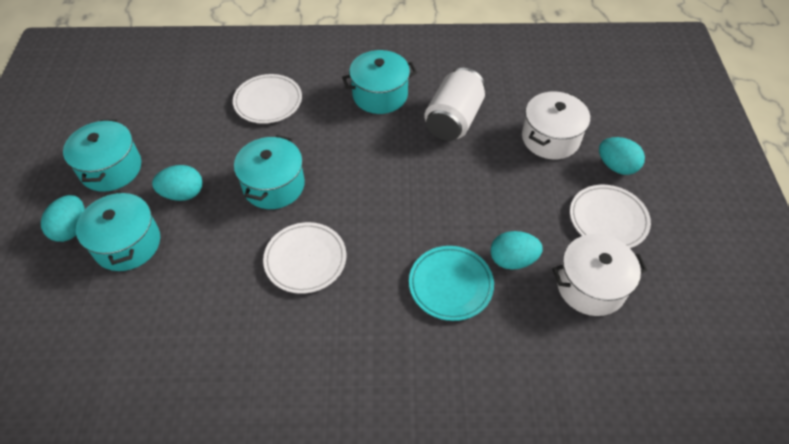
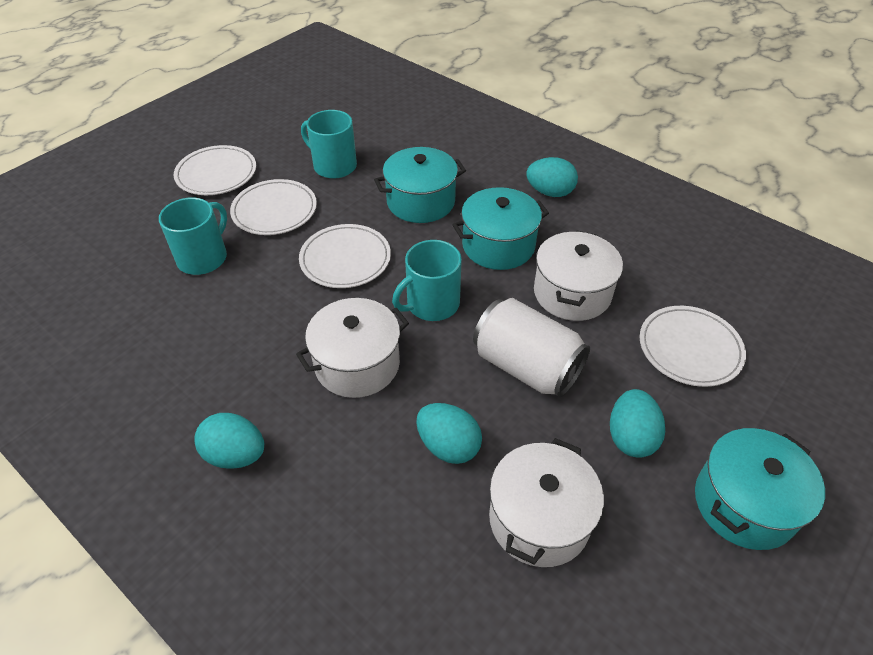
turquoise mug: 0 -> 3
turquoise plate: 1 -> 0
turquoise pot: 4 -> 3
white plate: 3 -> 4
white pot: 2 -> 3

